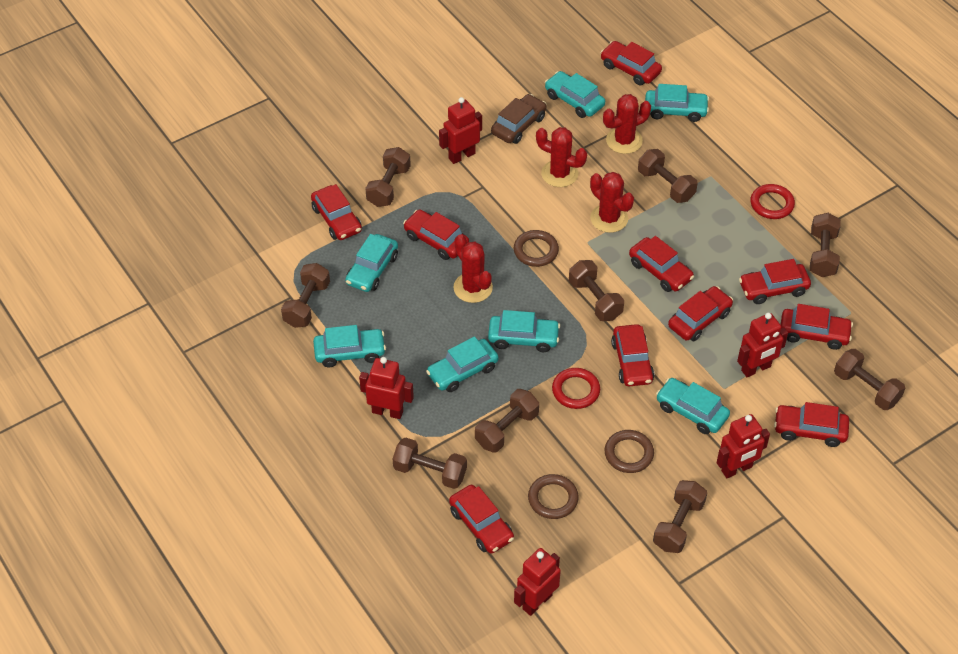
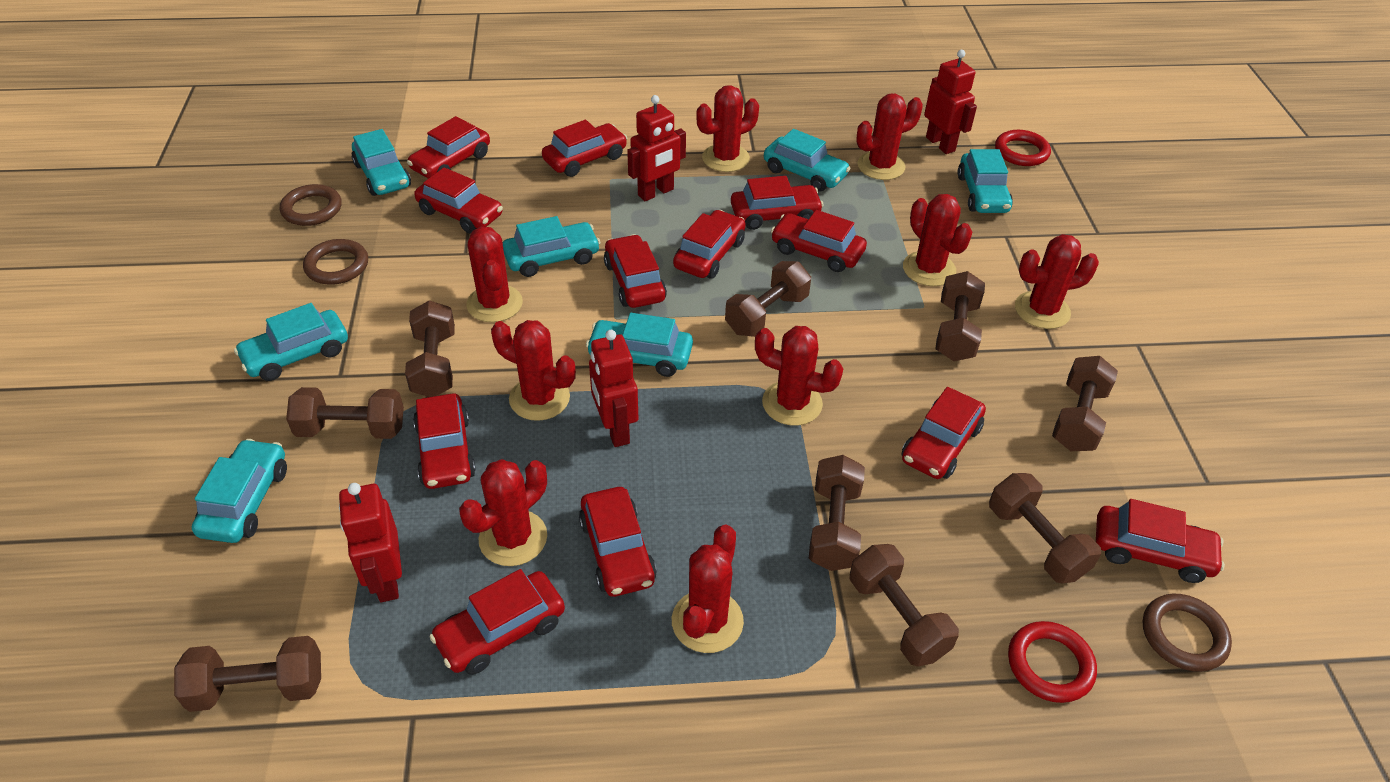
brown car: 1 -> 0
red cactus: 4 -> 9
red car: 10 -> 12
red robot: 5 -> 4

